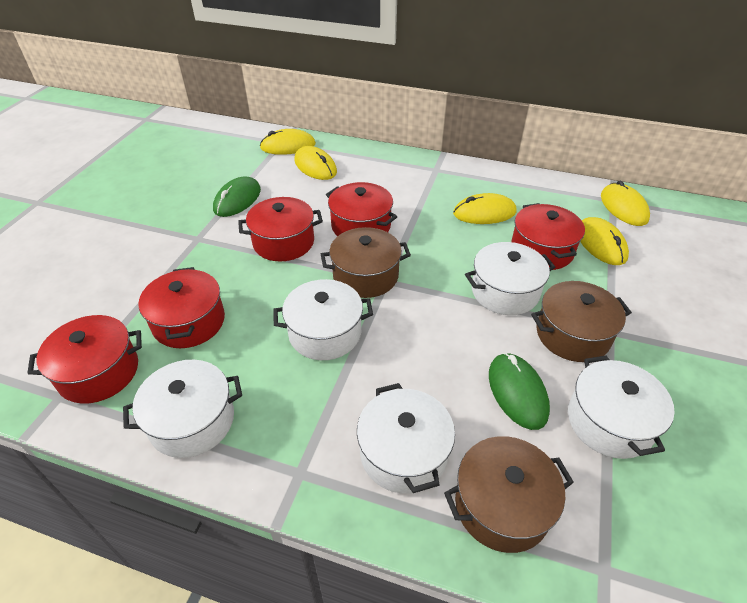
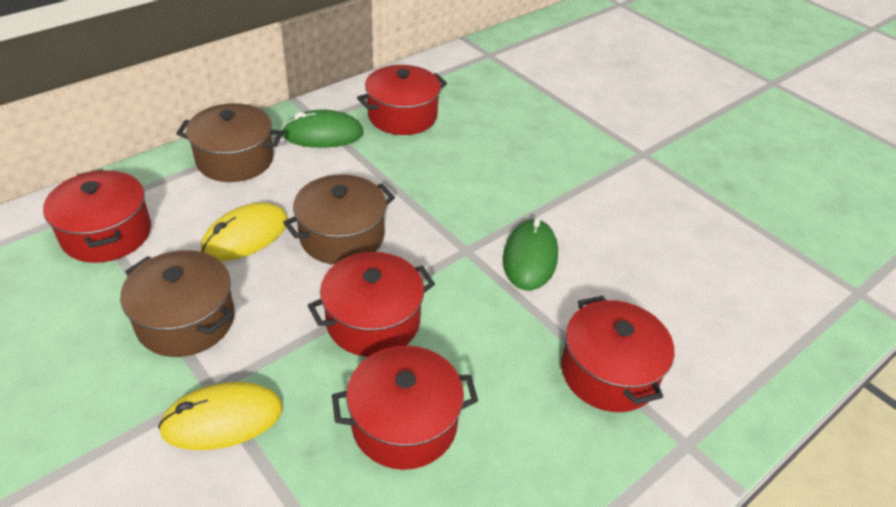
white pot: 5 -> 0
yellow mouse: 5 -> 2

